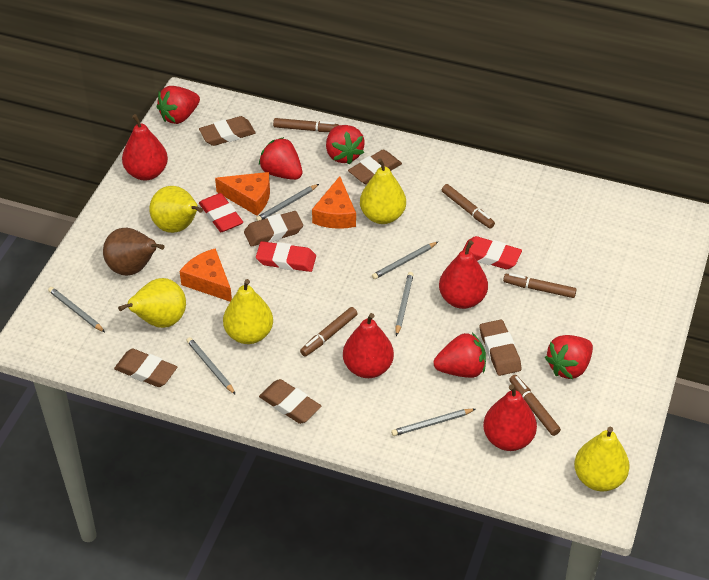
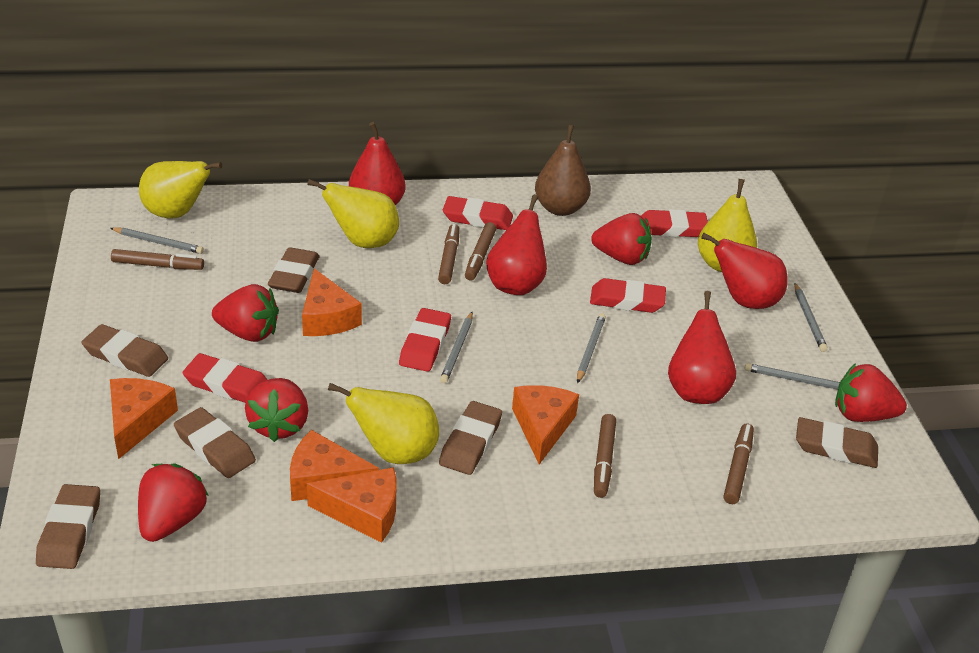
grey pencil: 6 -> 5
orange cheese: 3 -> 5
red eraser: 3 -> 5
yellow pear: 5 -> 4

